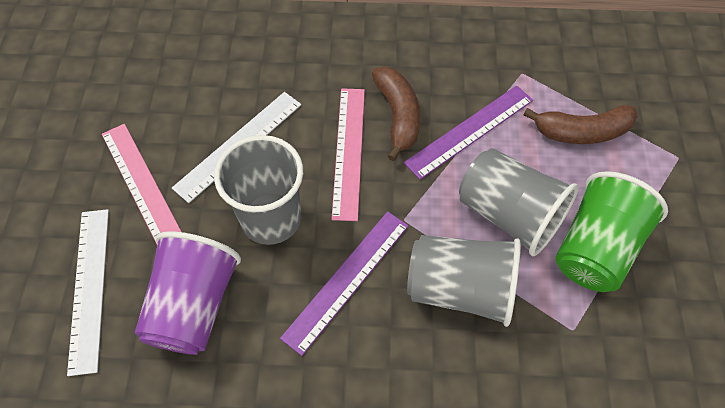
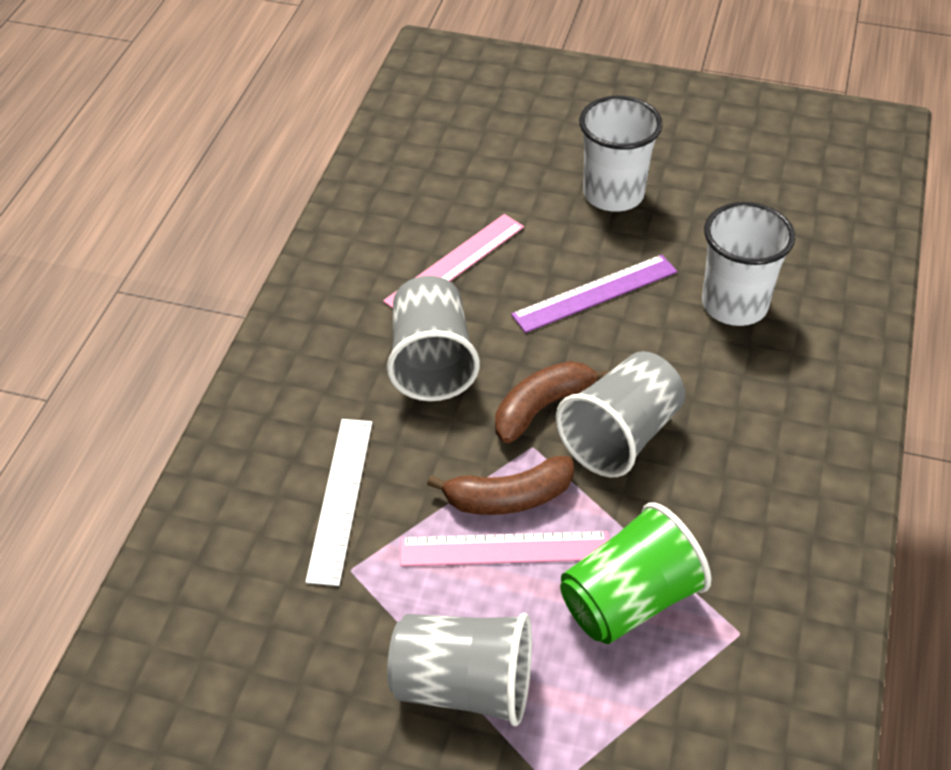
purple cup: 1 -> 0
purple ruler: 2 -> 1
white cup: 0 -> 2
white ruler: 2 -> 1

